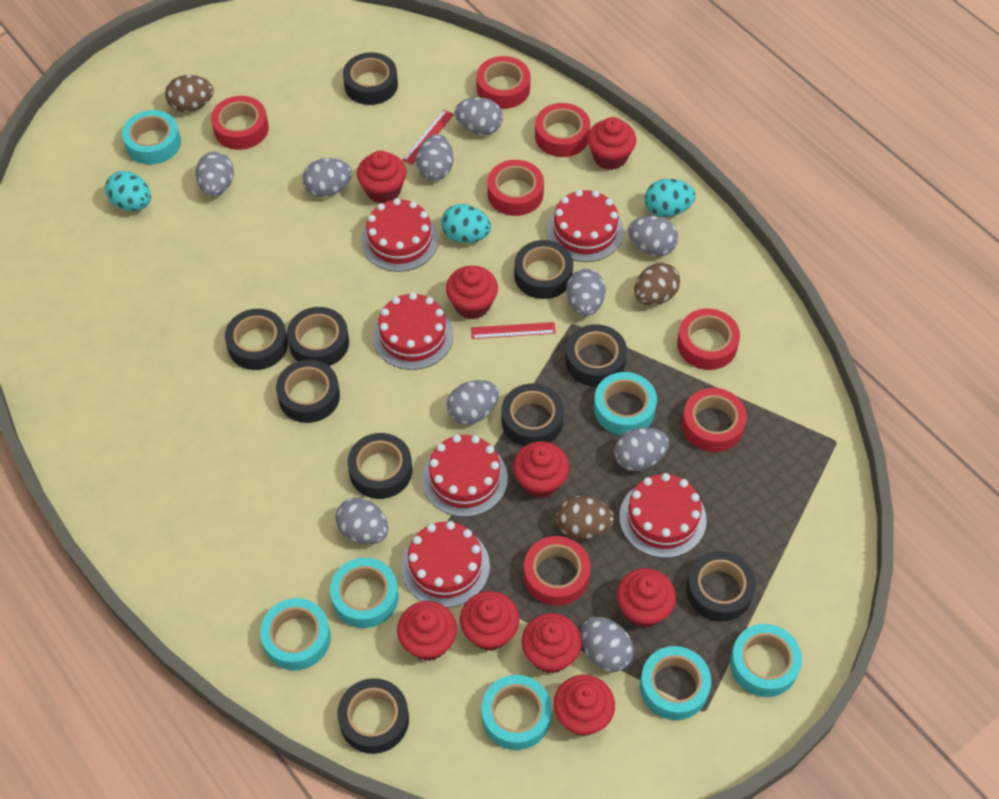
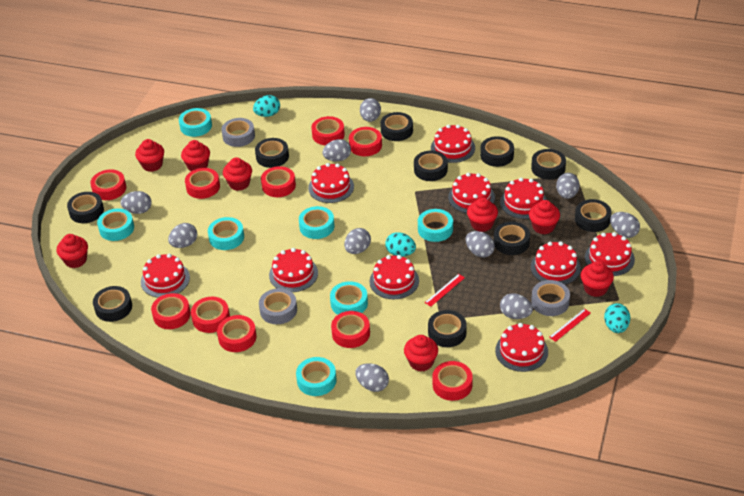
brown egg: 3 -> 0
grey tape: 0 -> 3
red cake: 6 -> 10
red cupcake: 9 -> 8
red tape: 7 -> 10

